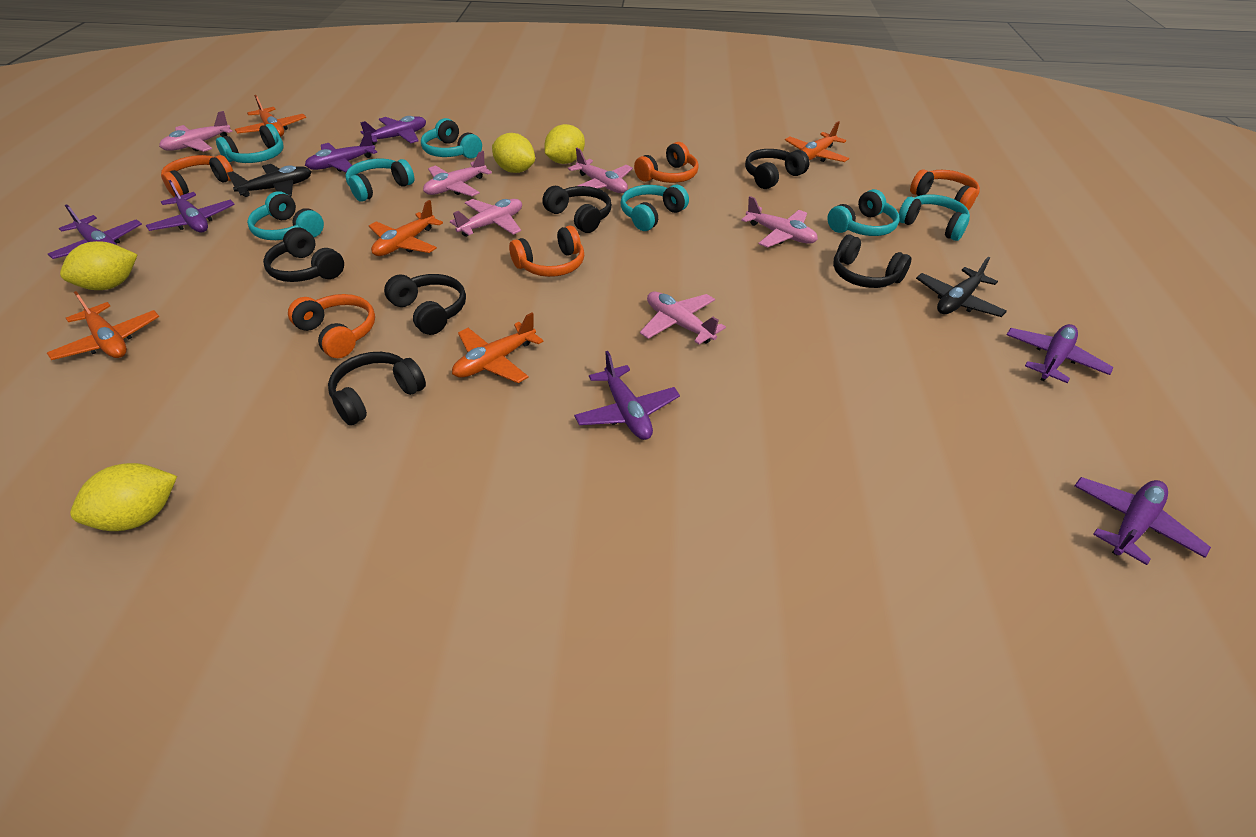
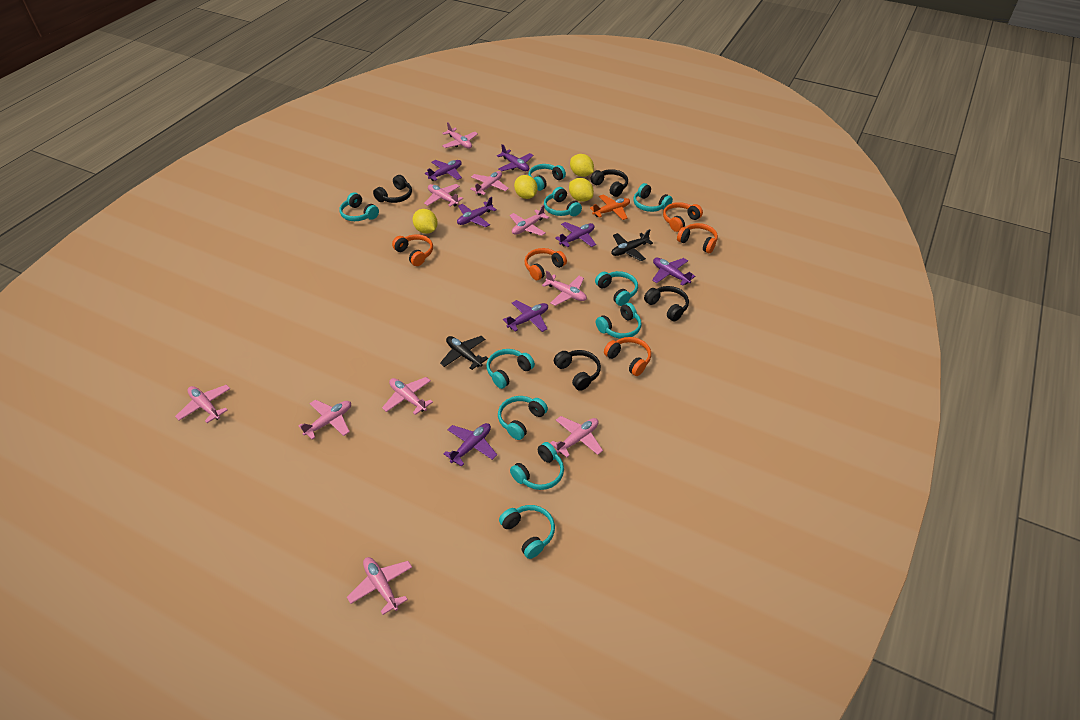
black headphones: 6 -> 4
orange plane: 5 -> 1
pink plane: 6 -> 10
turquoise headphones: 7 -> 10

